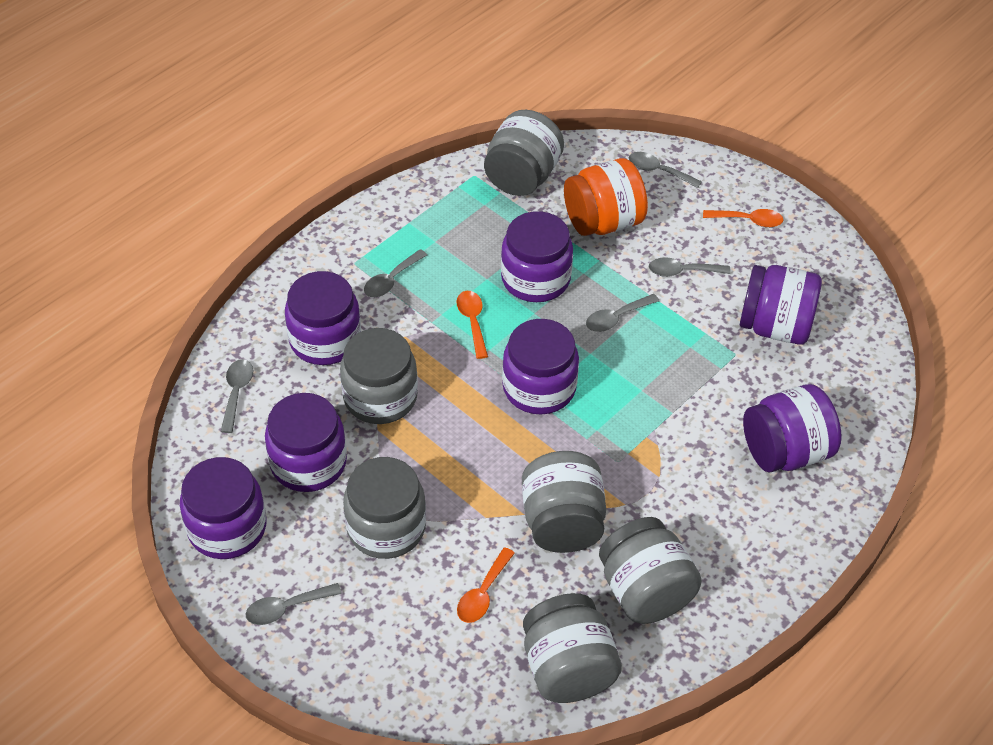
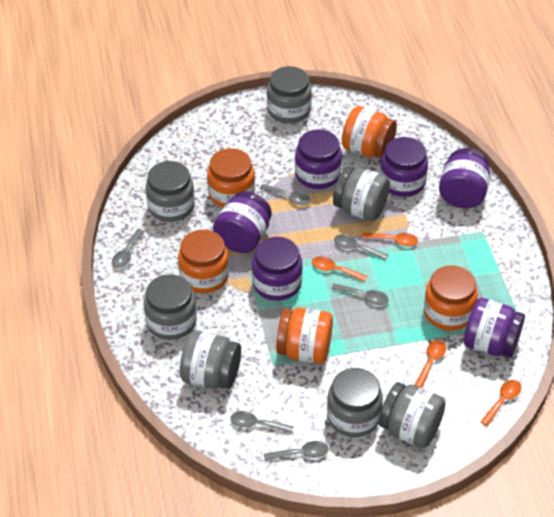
grey jar: 6 -> 7
orange jar: 1 -> 5
orange spoon: 3 -> 4
purple jar: 7 -> 6

